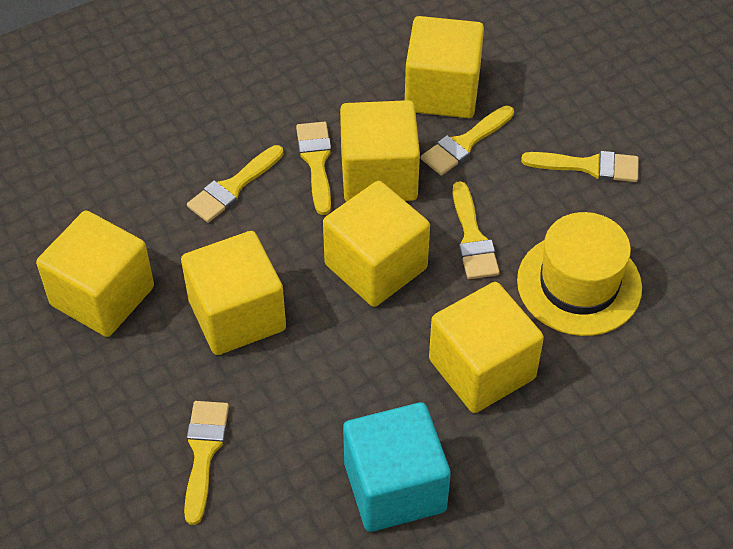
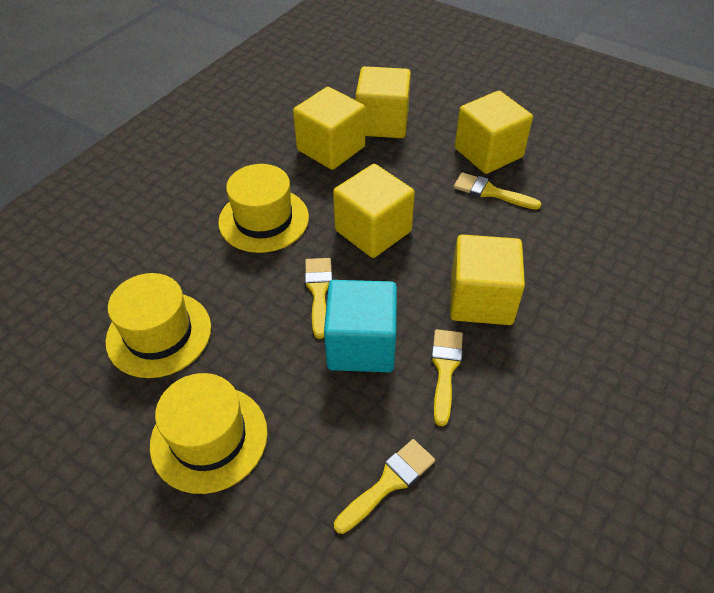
yellow brush: 6 -> 4
yellow cube: 6 -> 5
yellow hat: 1 -> 3

